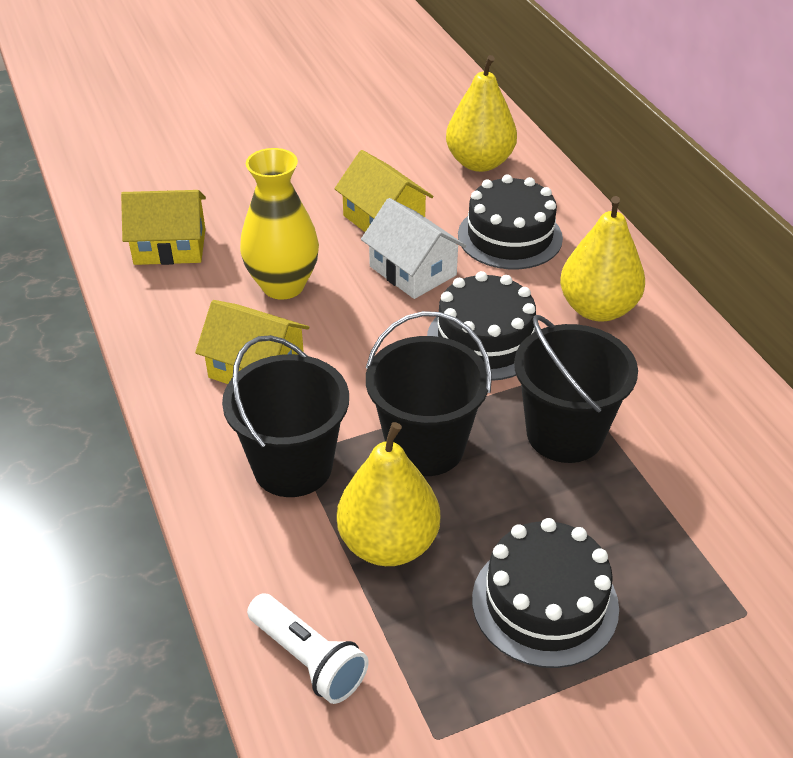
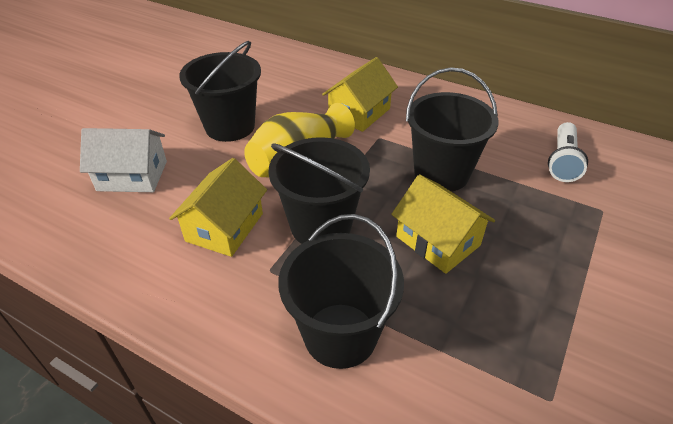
black bucket: 3 -> 4
black cake: 3 -> 0
yellow pear: 3 -> 0

